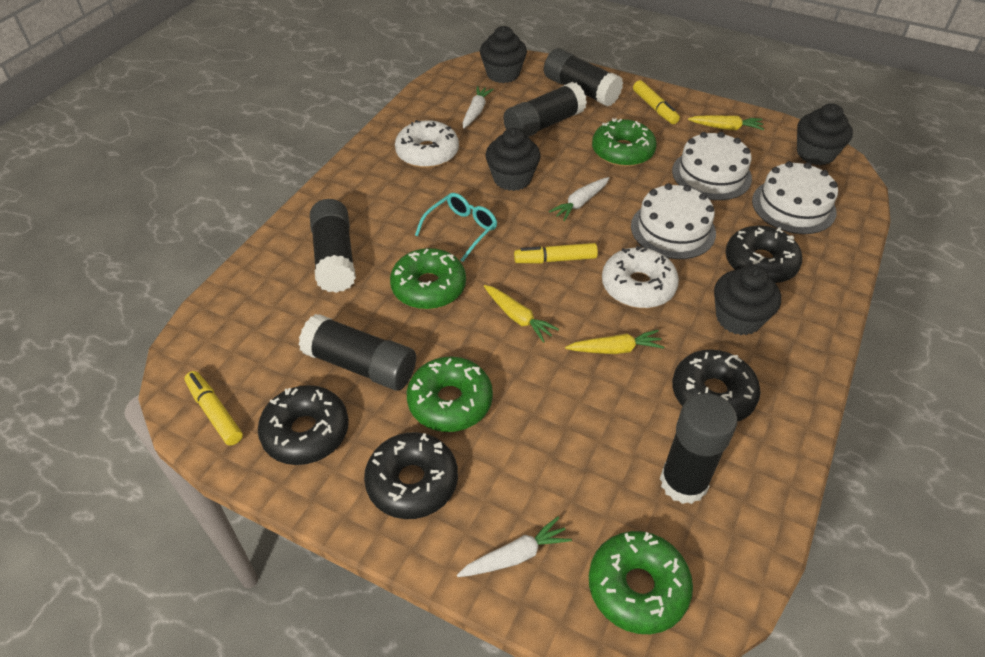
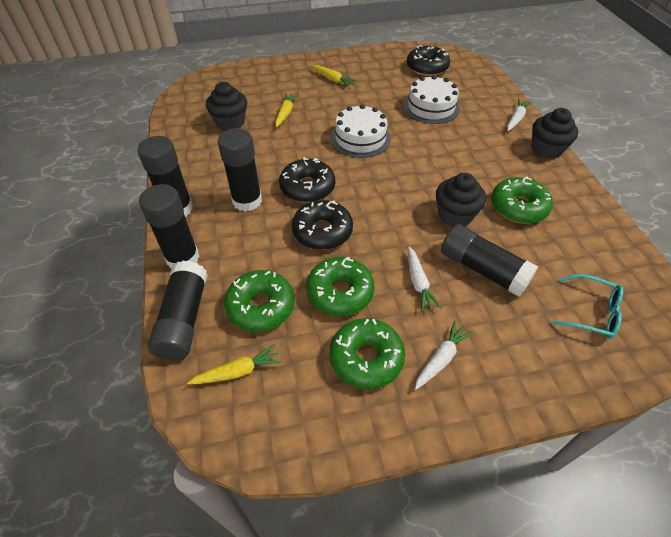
black cupcake: 4 -> 3
black donut: 4 -> 3
white cake: 3 -> 2
white donut: 2 -> 0
yellow marker: 3 -> 0

